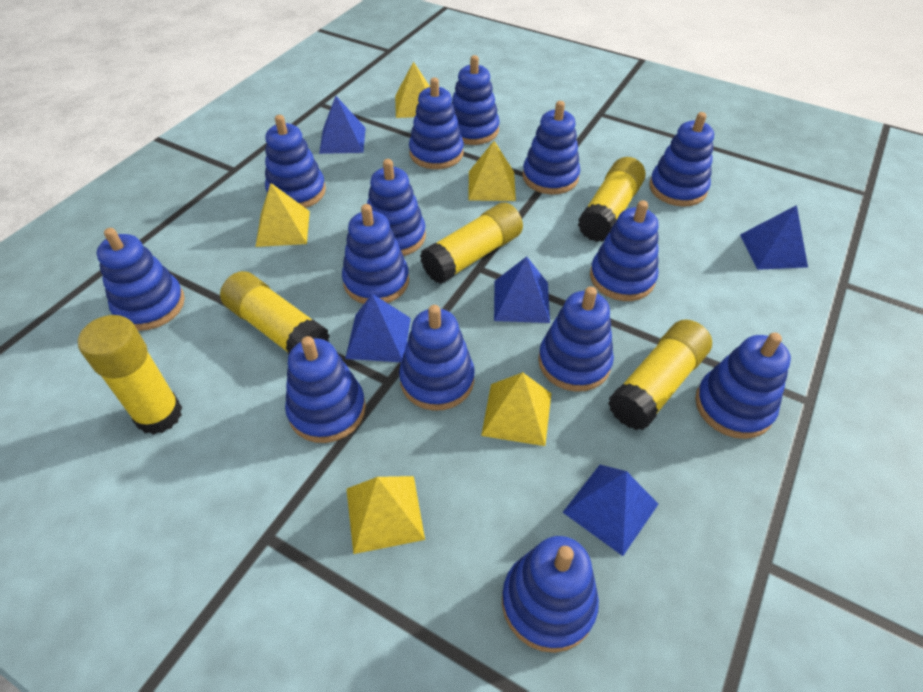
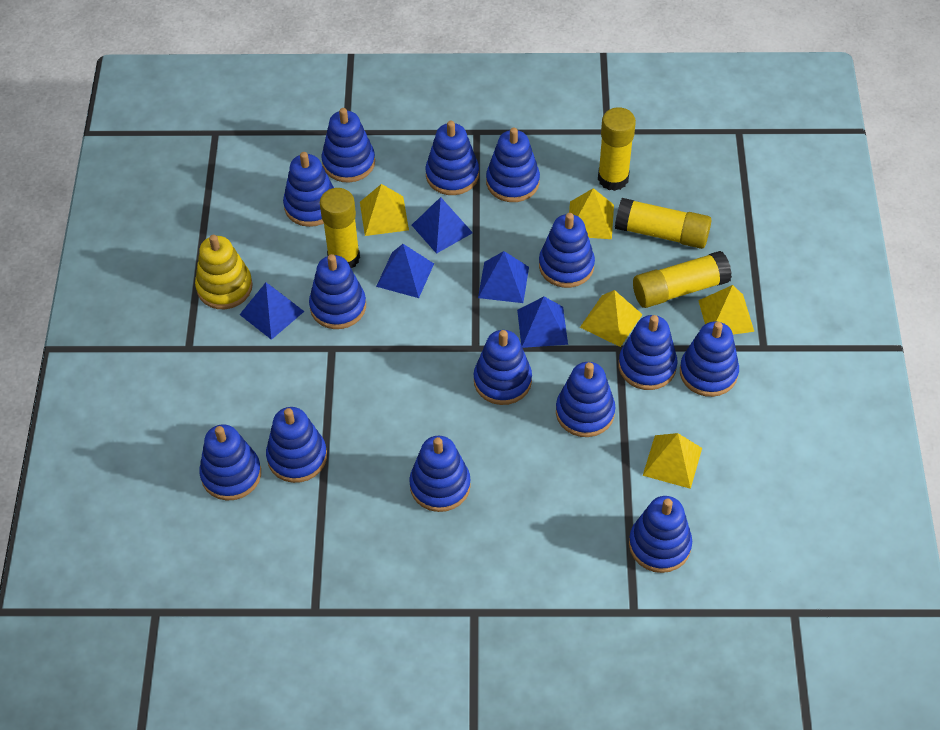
yellow glue stick: 5 -> 4
yellow stacking toy: 0 -> 1

